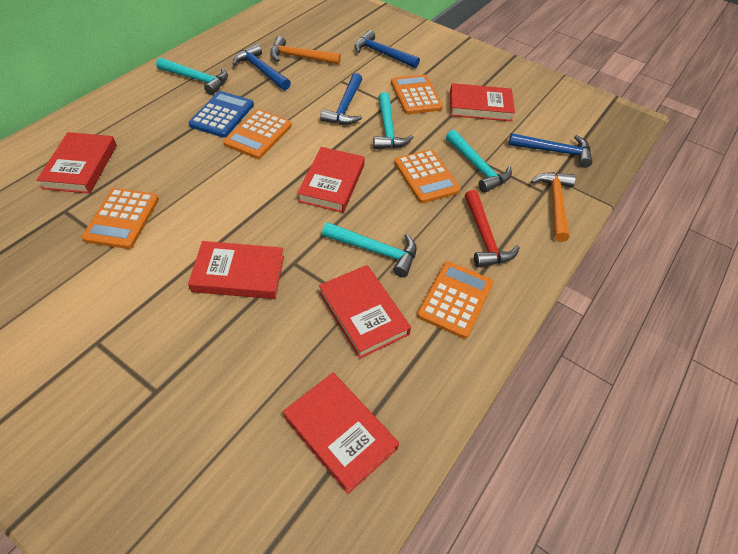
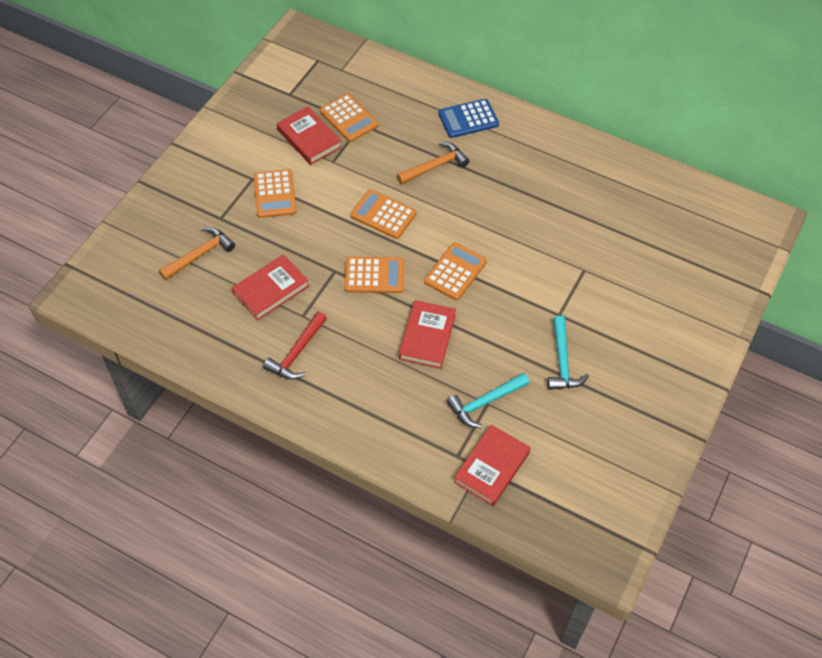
blue hammer: 4 -> 0
red book: 6 -> 4
turquoise hammer: 4 -> 2

